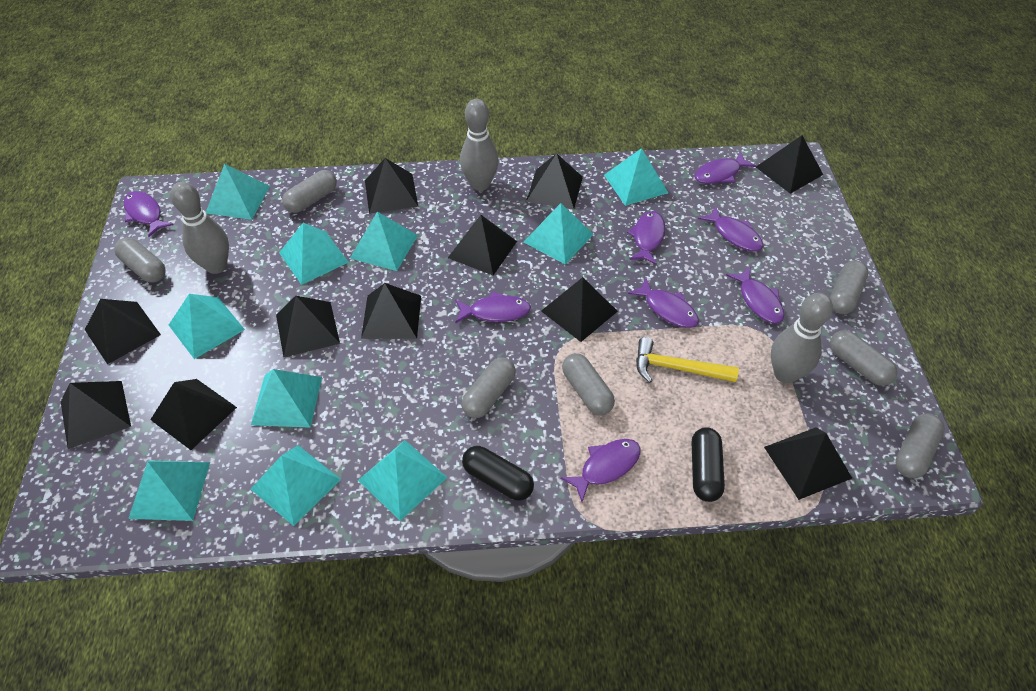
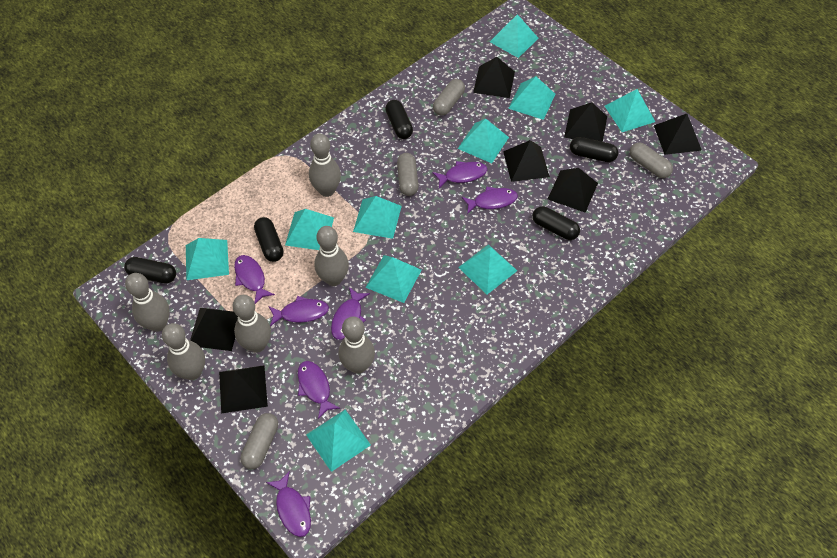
black capsule: 2 -> 5
black pyramid: 11 -> 7
grey bowling pin: 3 -> 6
grey capsule: 7 -> 4
purple fish: 8 -> 7
yellow hammer: 1 -> 0

